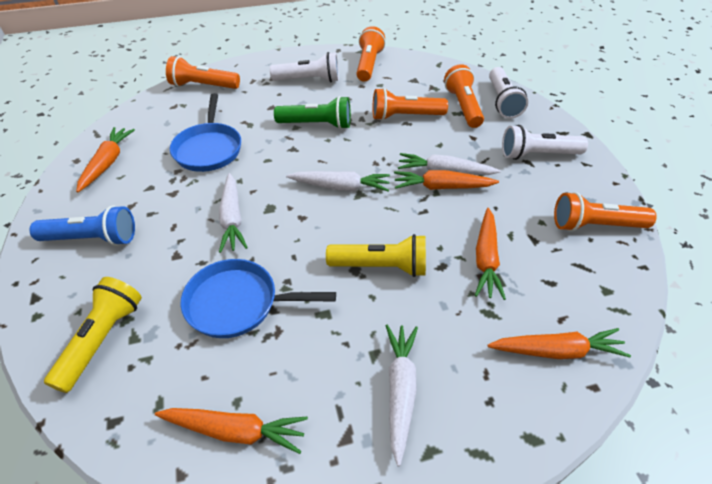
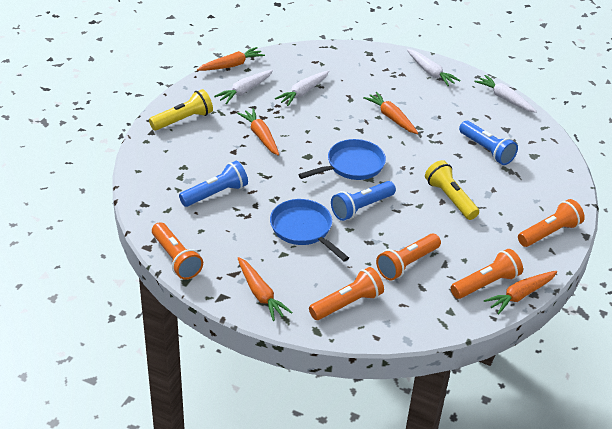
blue flashlight: 1 -> 3
green flashlight: 1 -> 0
white flashlight: 3 -> 0

